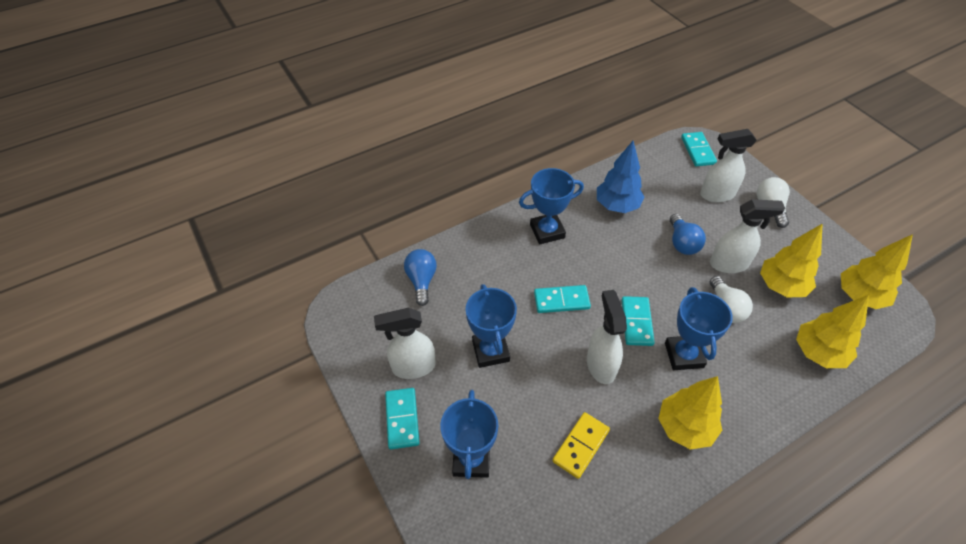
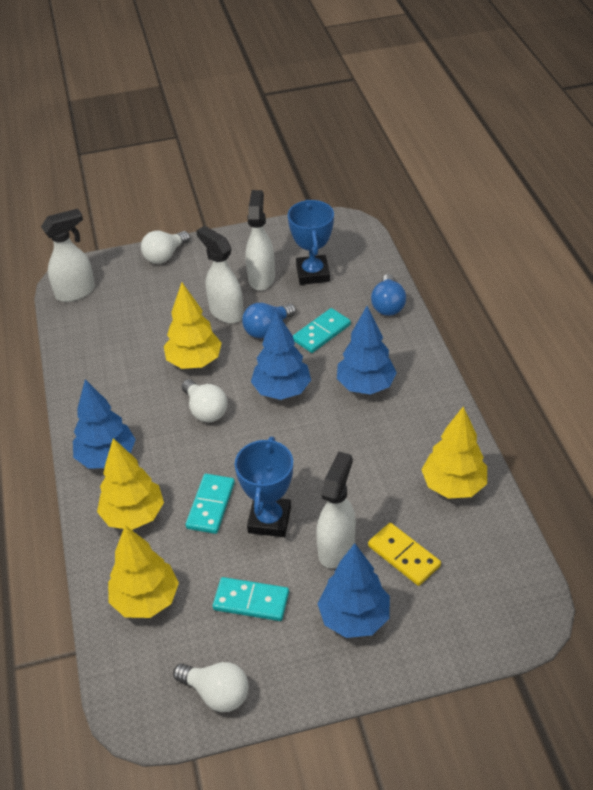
blue tree: 1 -> 4
blue trophy: 4 -> 2
turquoise domino: 4 -> 3
white light bulb: 2 -> 3

